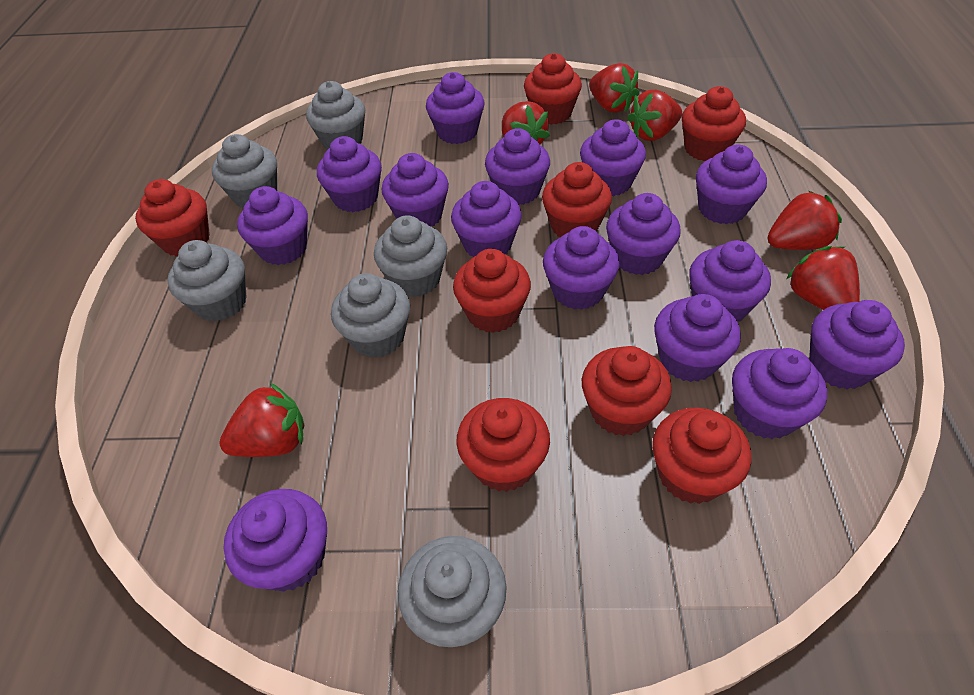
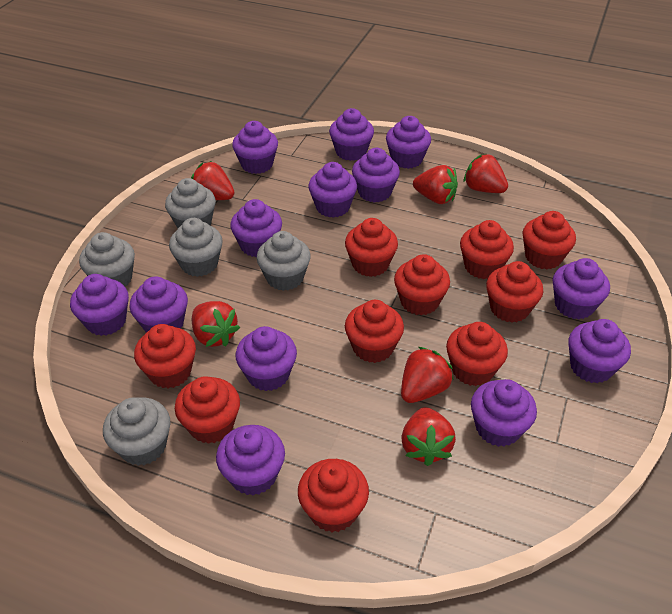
grey cupcake: 6 -> 5
purple cupcake: 15 -> 13
red cupcake: 8 -> 10

